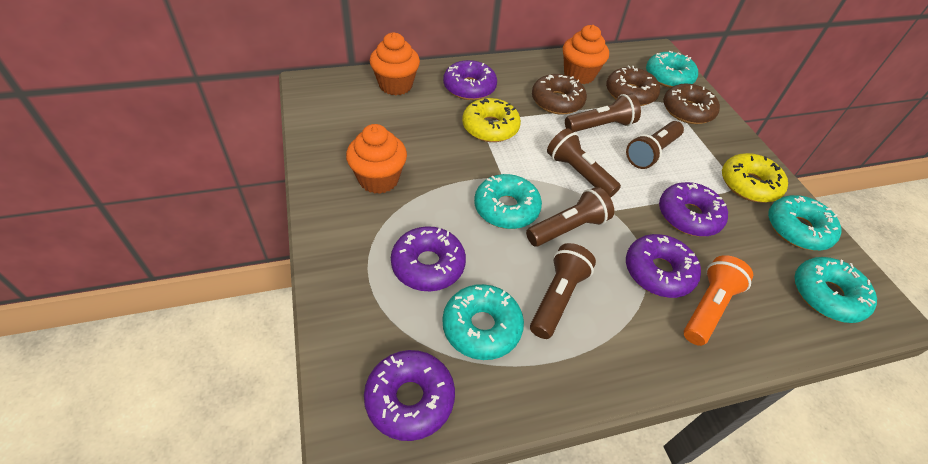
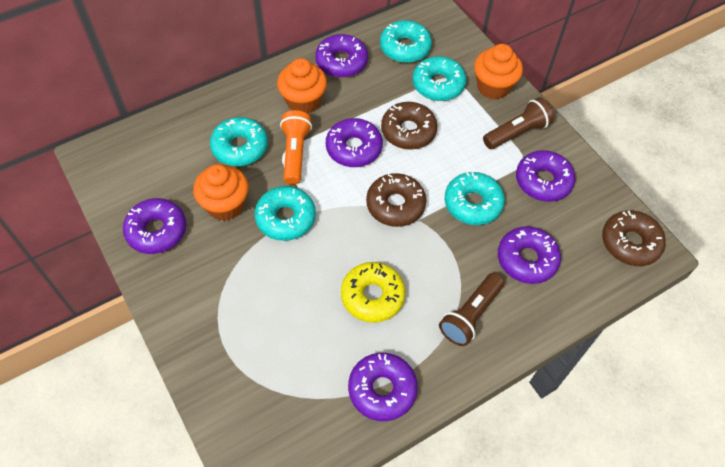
brown flashlight: 5 -> 2
purple donut: 5 -> 6
yellow donut: 2 -> 1

